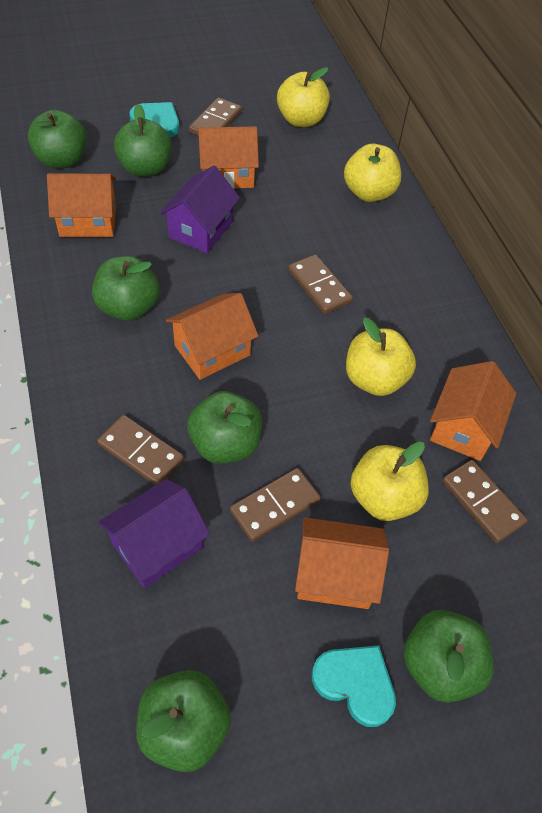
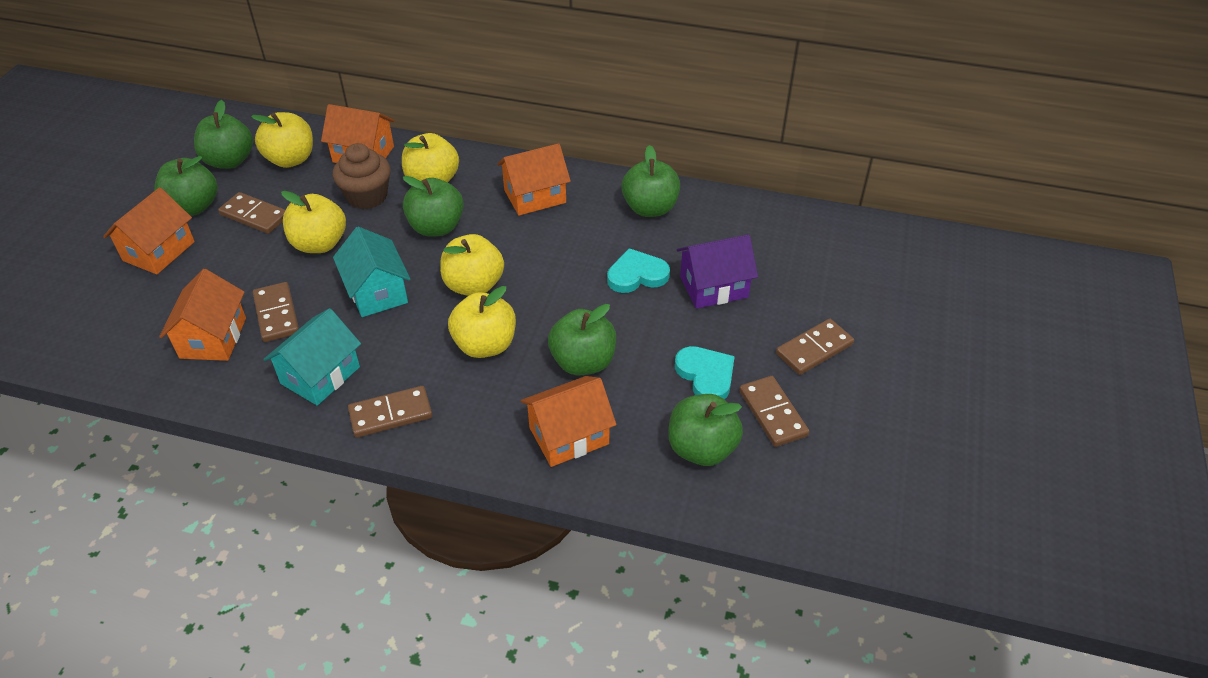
brown cupcake: 0 -> 1
purple house: 2 -> 1
turquoise house: 0 -> 2
yellow apple: 4 -> 5

